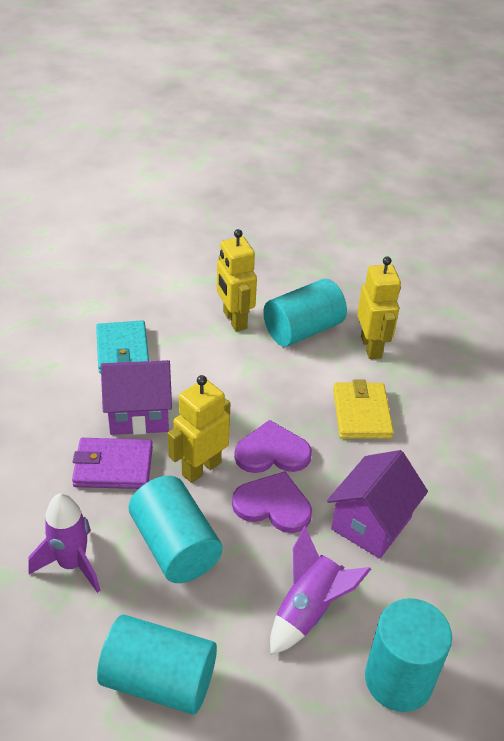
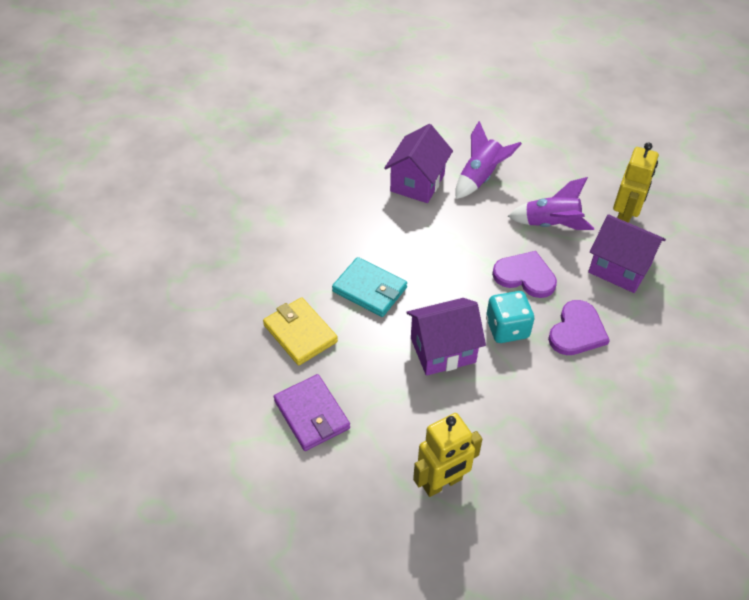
purple house: 2 -> 3
turquoise cylinder: 4 -> 0
turquoise dice: 0 -> 1
yellow robot: 3 -> 2

